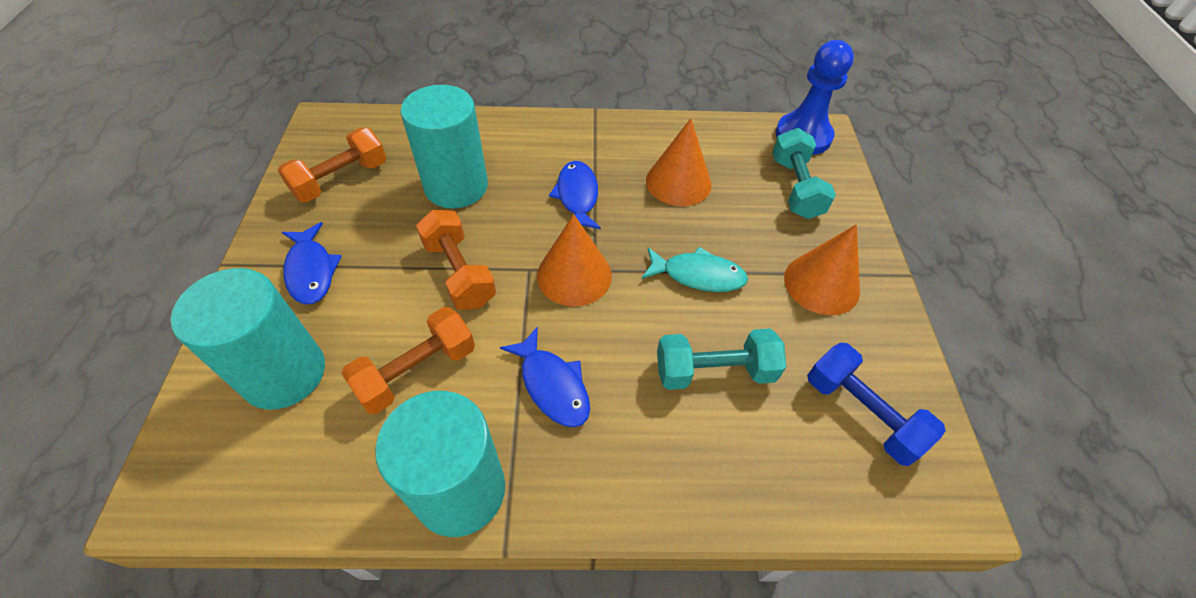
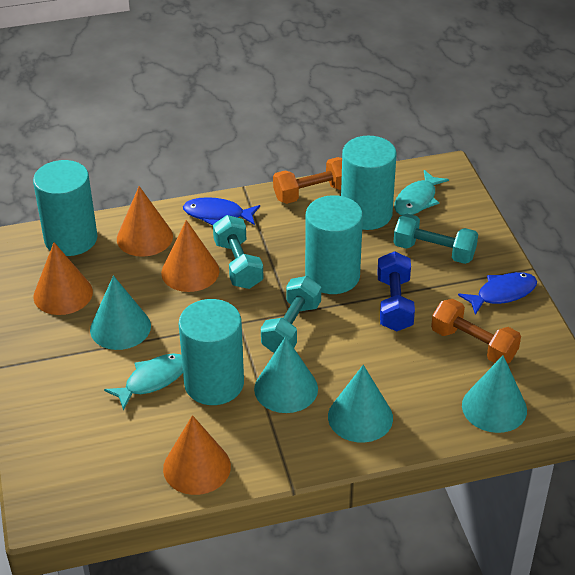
blue fish: 3 -> 2
blue pawn: 1 -> 0
orange cone: 3 -> 4
orange dumbbell: 3 -> 2
turquoise cone: 0 -> 4
turquoise cylinder: 3 -> 4
turquoise dumbbell: 2 -> 3
turquoise fish: 1 -> 2

